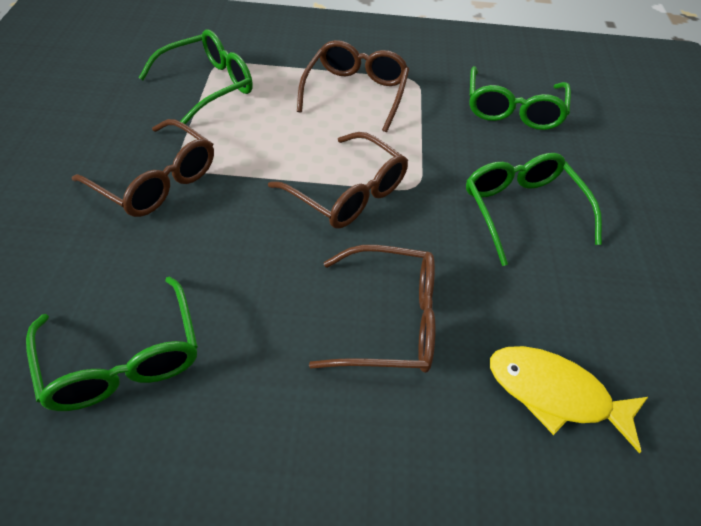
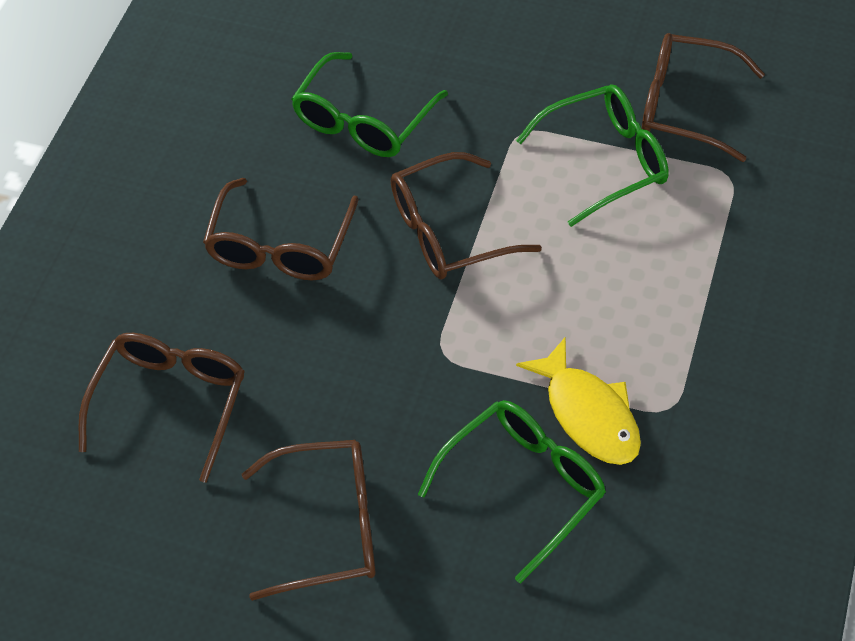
brown glasses: 4 -> 5
green glasses: 4 -> 3

